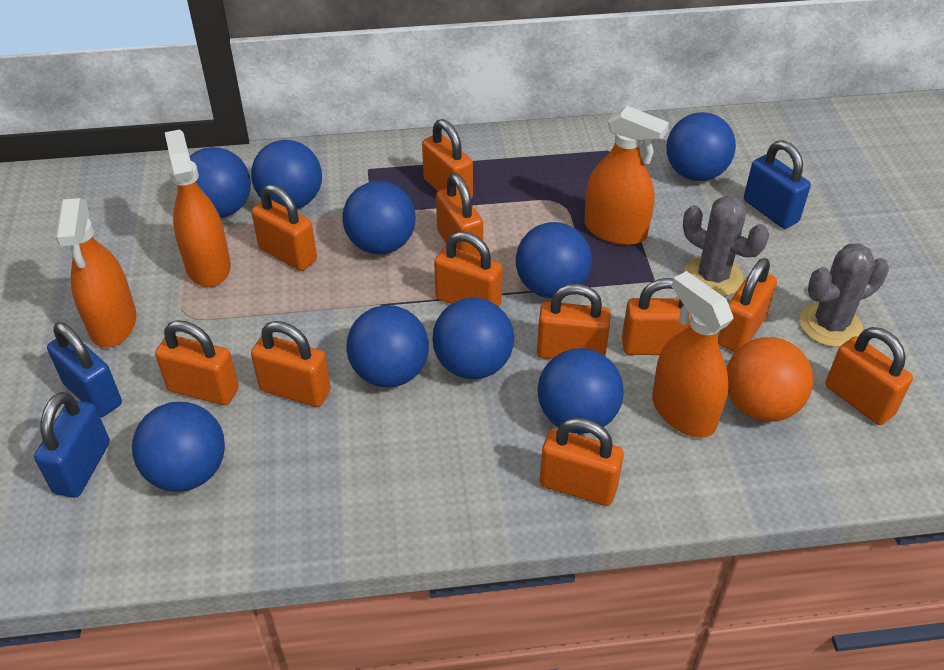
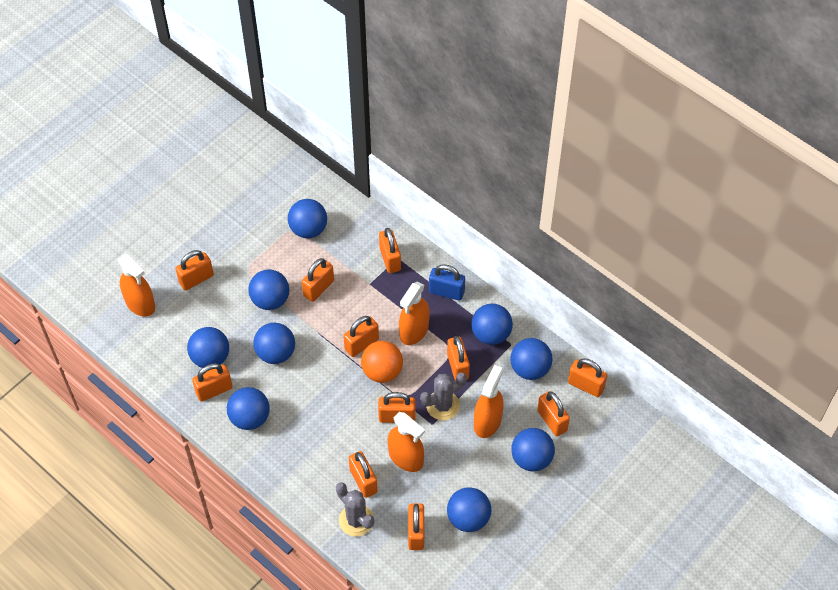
blue padlock: 3 -> 1

